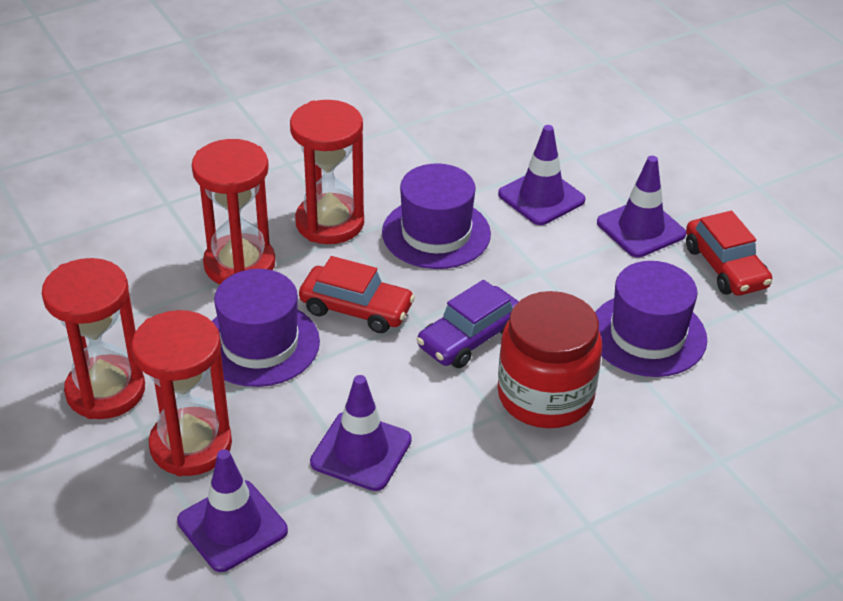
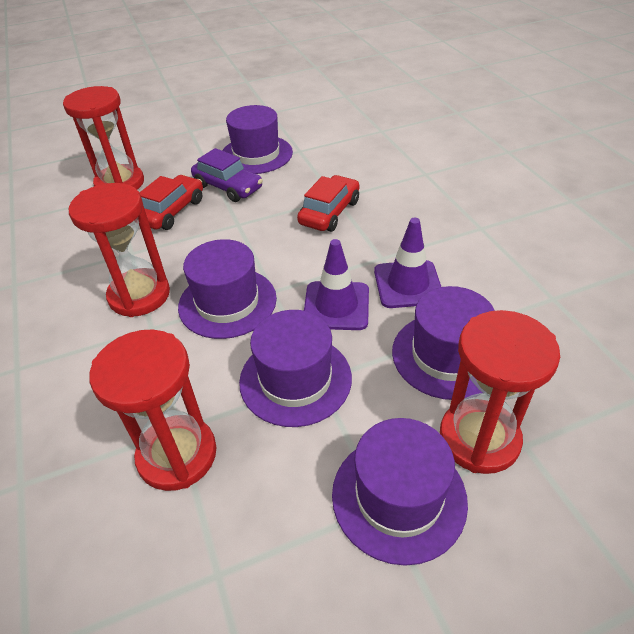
purple hat: 3 -> 5
purple traffic cone: 4 -> 2
red jar: 1 -> 0

